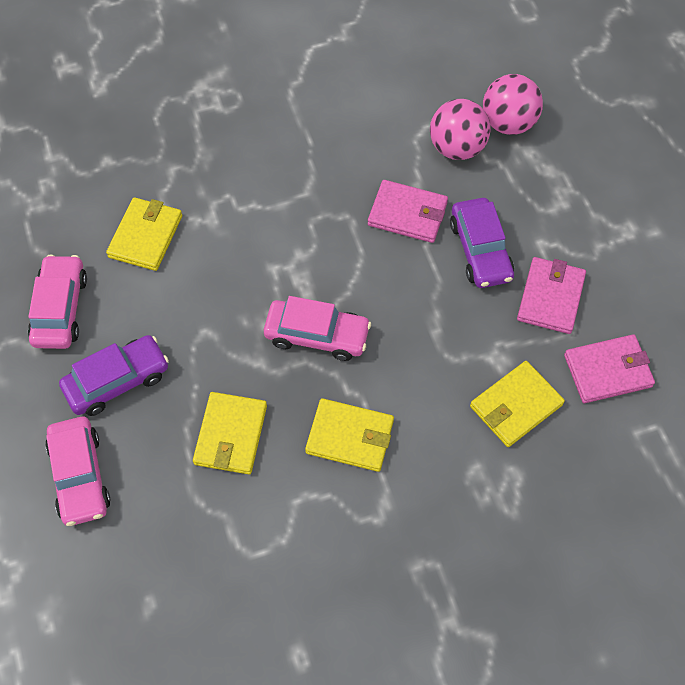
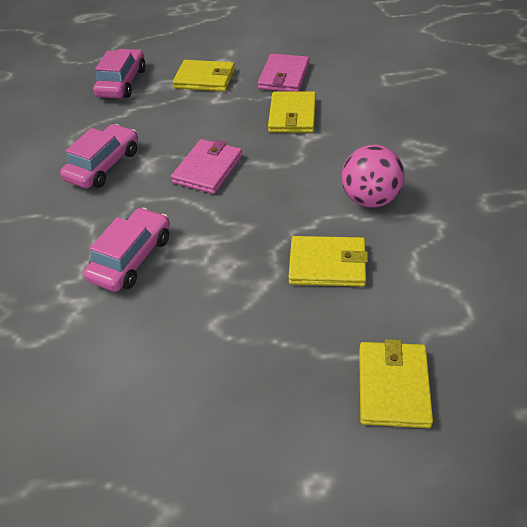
pink ball: 2 -> 1
pink wallet: 3 -> 2
purple car: 2 -> 0

